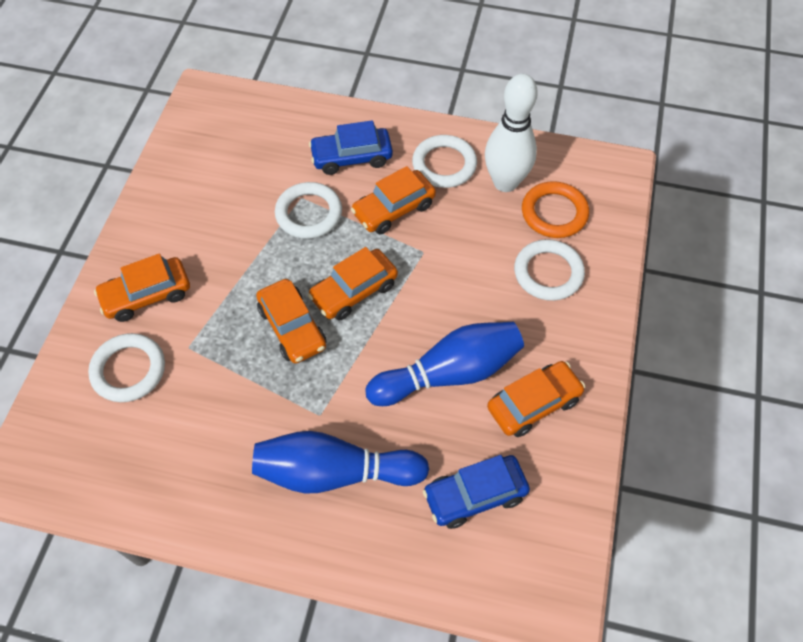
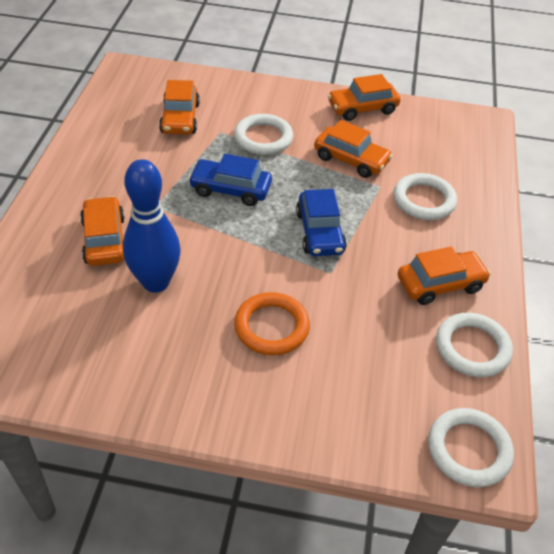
blue bowling pin: 2 -> 1
white bowling pin: 1 -> 0

